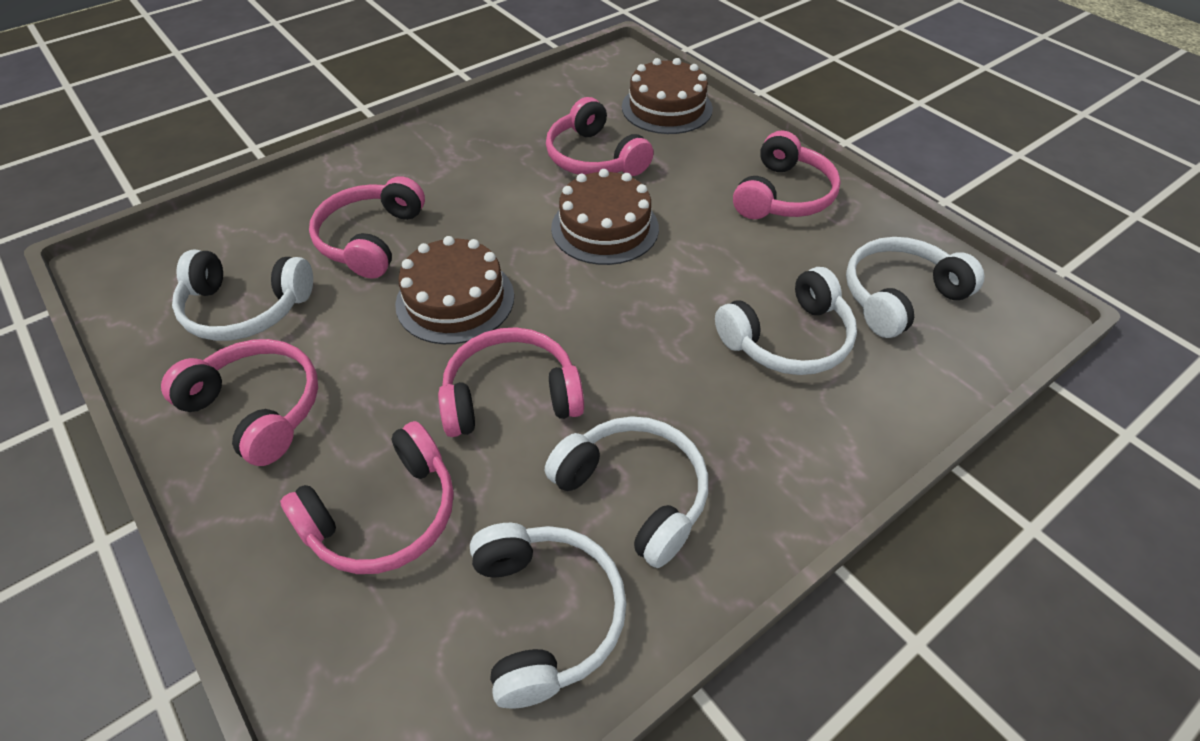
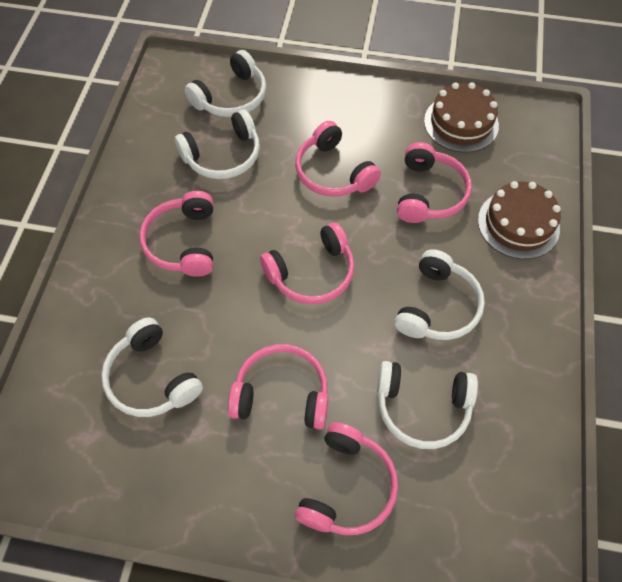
brown cake: 3 -> 2

